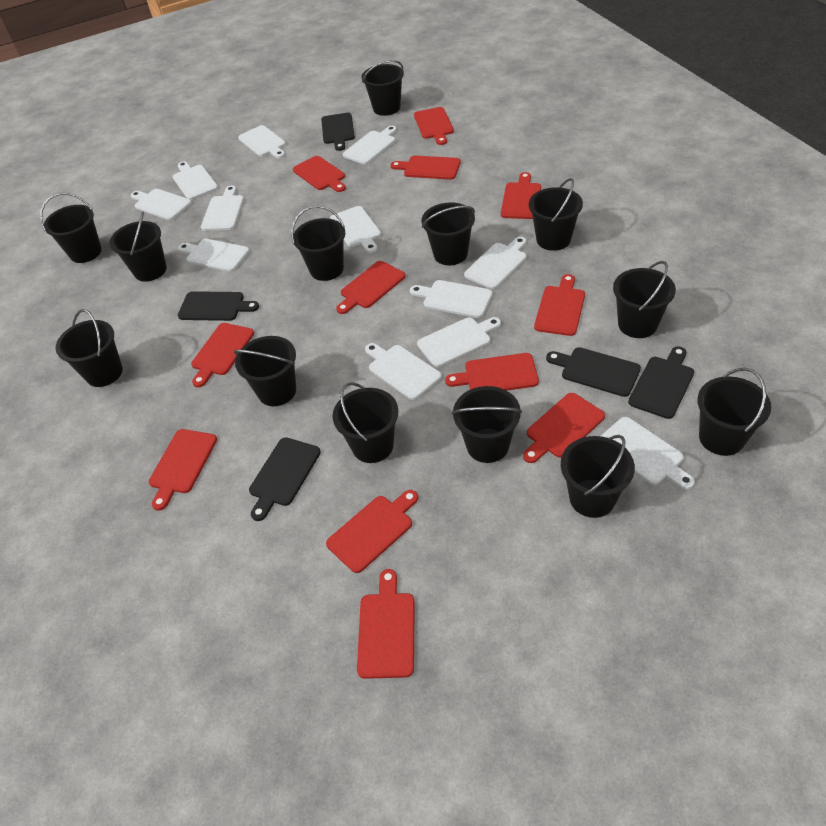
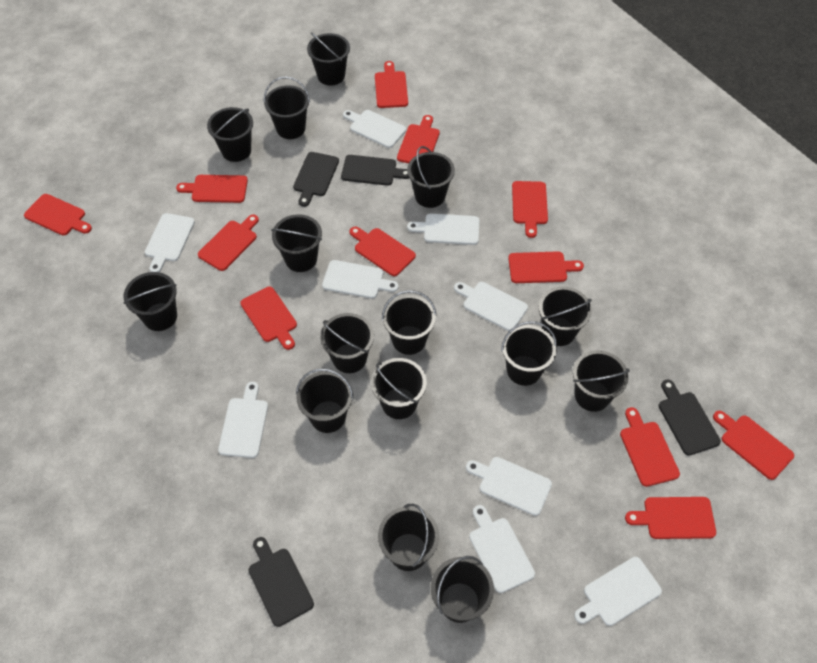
black bucket: 13 -> 15
black cutting board: 5 -> 4
white cutting board: 12 -> 9

